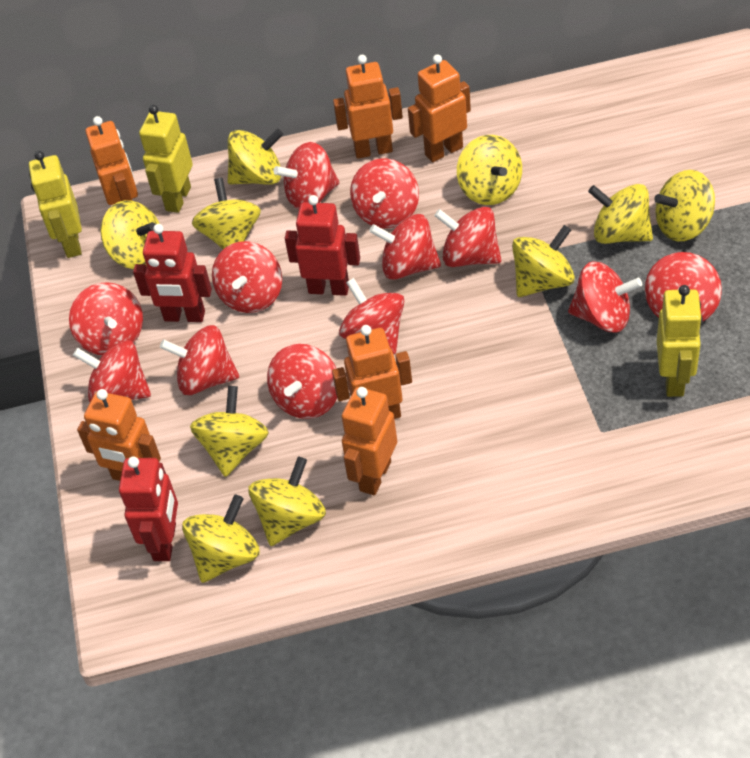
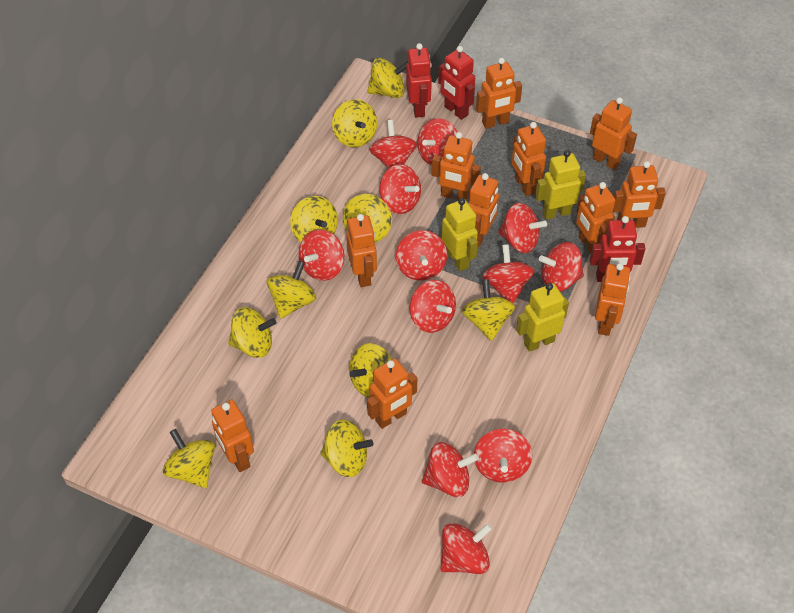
orange robot: 6 -> 11

